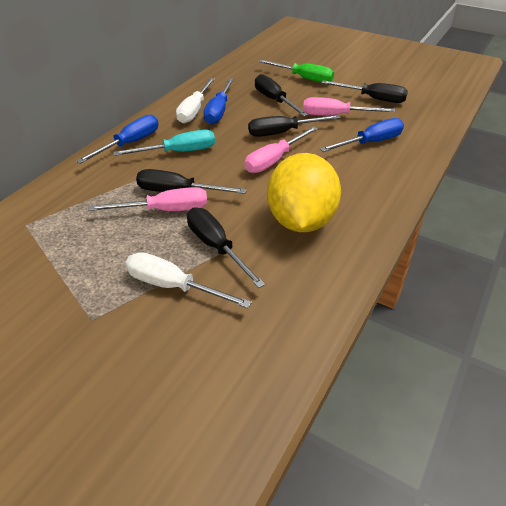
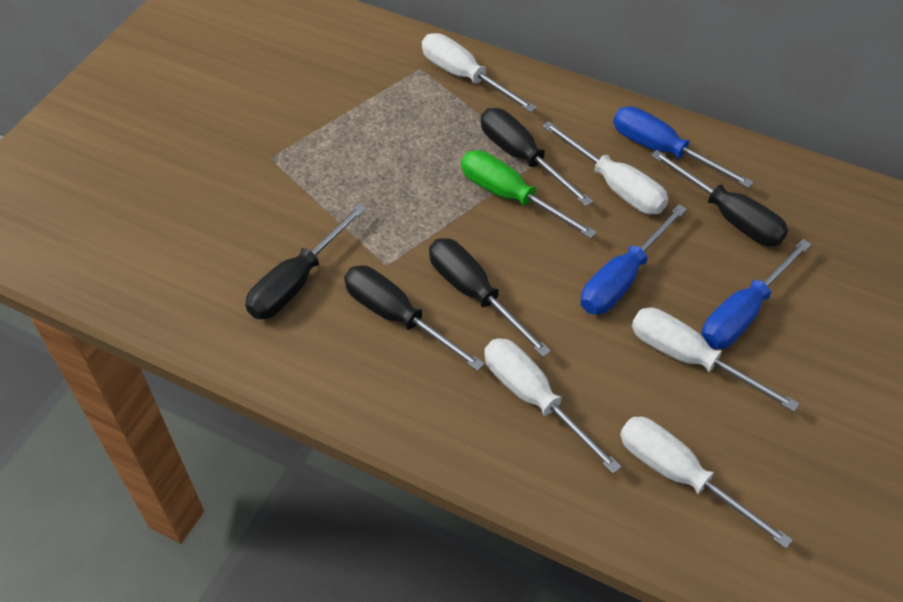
pink screwdriver: 3 -> 0
turquoise screwdriver: 1 -> 0
white screwdriver: 2 -> 5
yellow lemon: 1 -> 0

